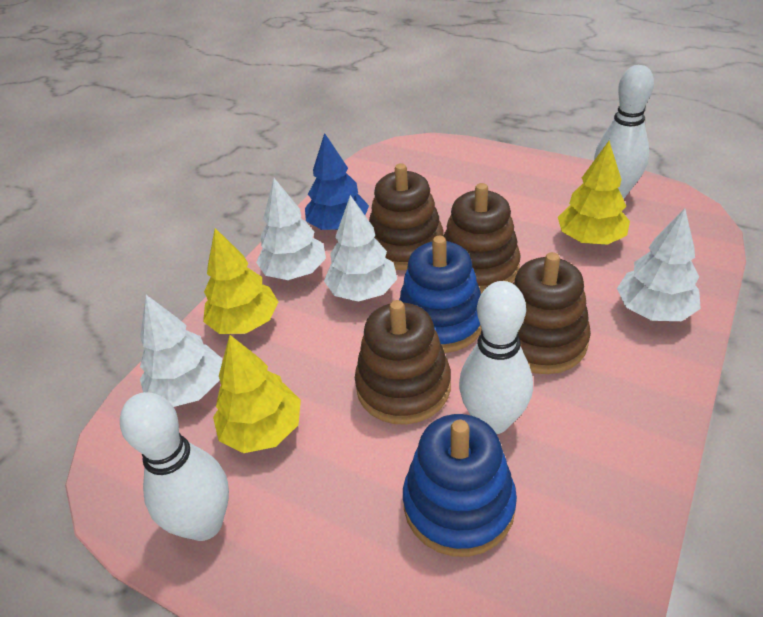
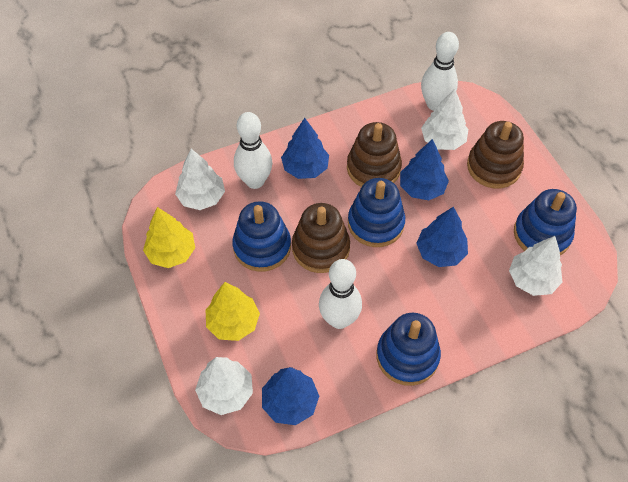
blue stacking toy: 2 -> 4
blue tree: 1 -> 4
brown stacking toy: 4 -> 3
yellow tree: 3 -> 2

